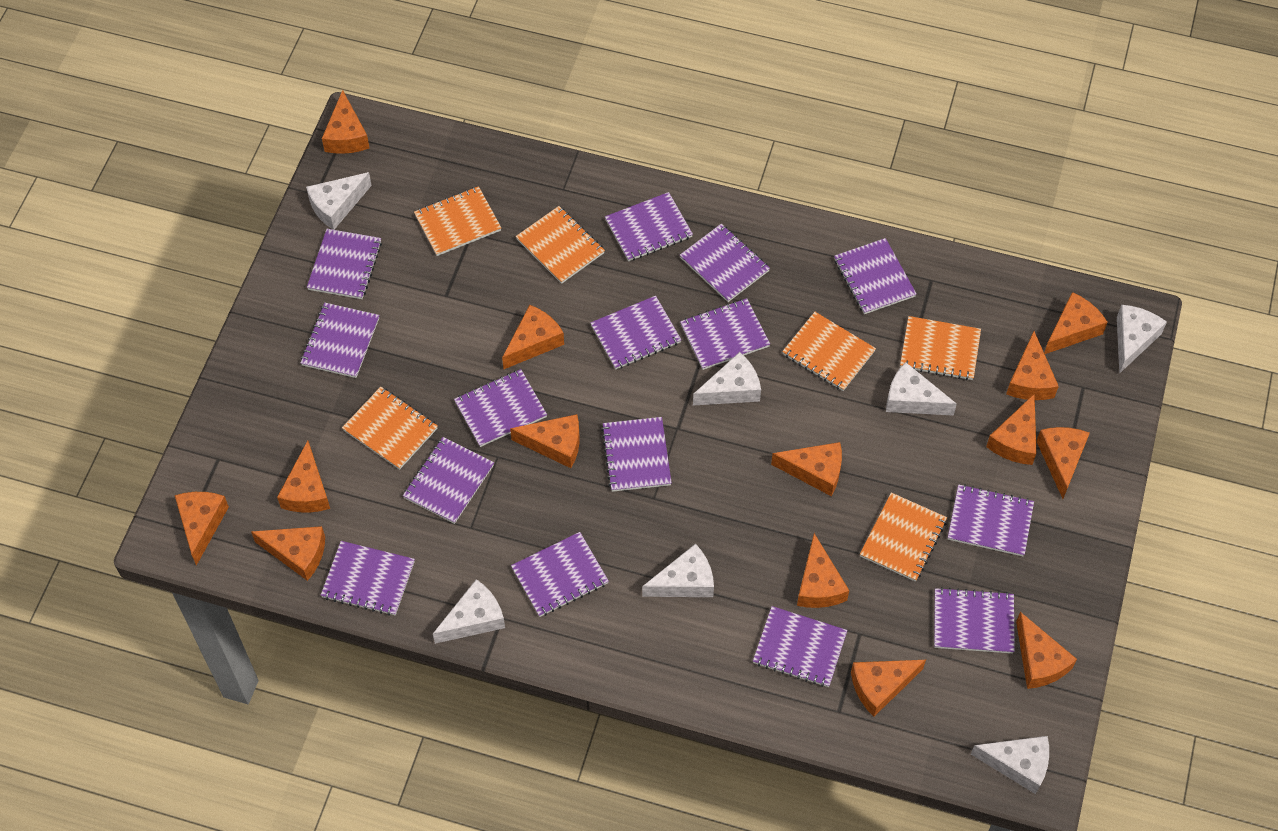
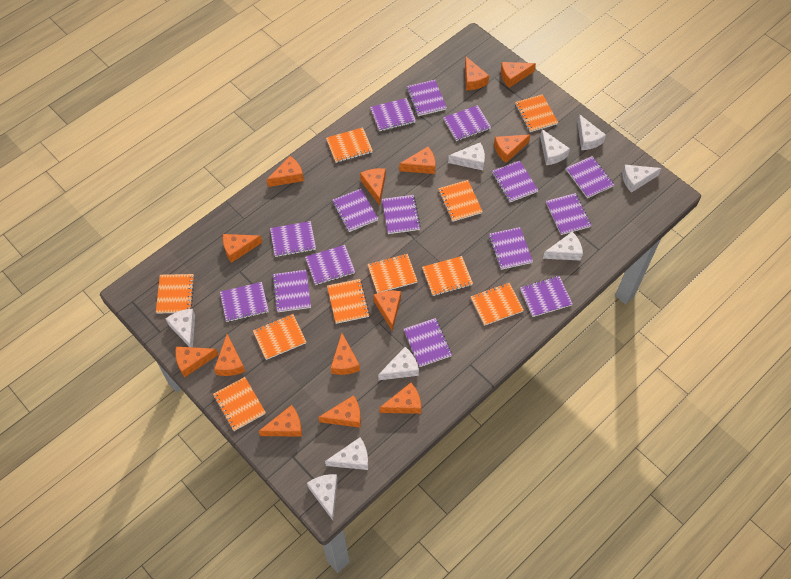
orange notebook: 6 -> 10
white cheese: 7 -> 9

